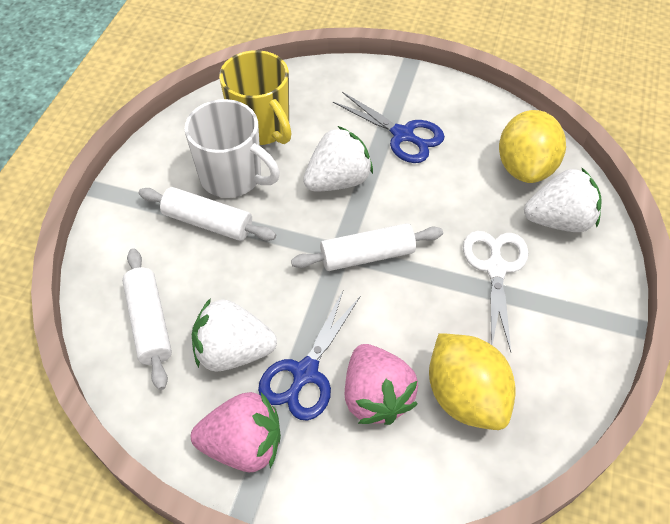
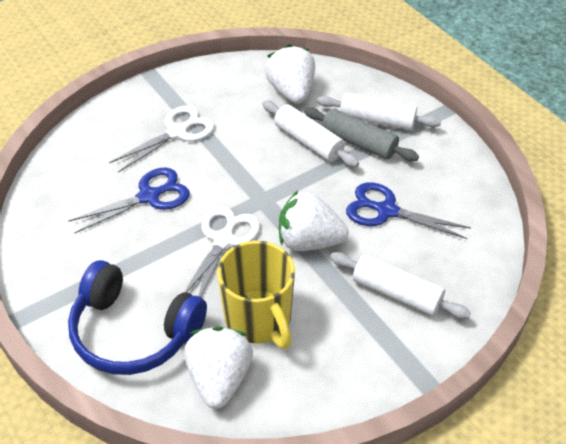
blue headphones: 0 -> 1
grey rolling pin: 0 -> 1
pink strawberry: 2 -> 0
white mug: 1 -> 0
white scissors: 1 -> 2
yellow lemon: 2 -> 0

